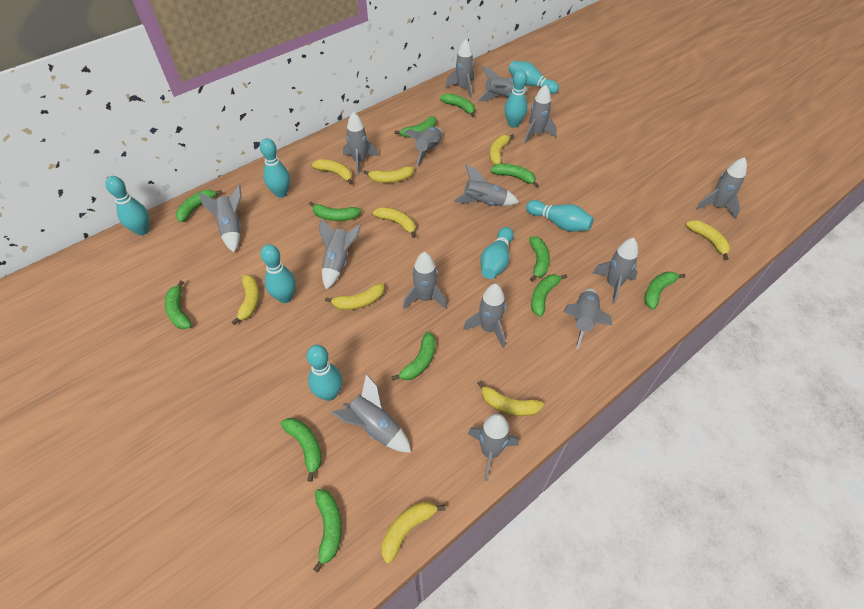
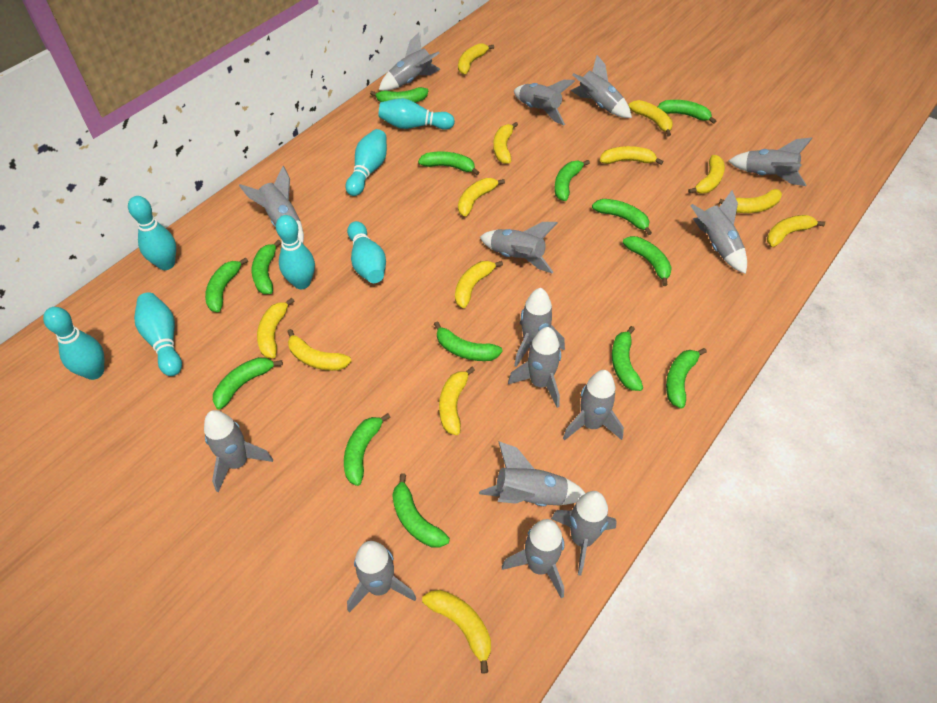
green banana: 12 -> 14
turquoise bowling pin: 8 -> 7
yellow banana: 9 -> 13

